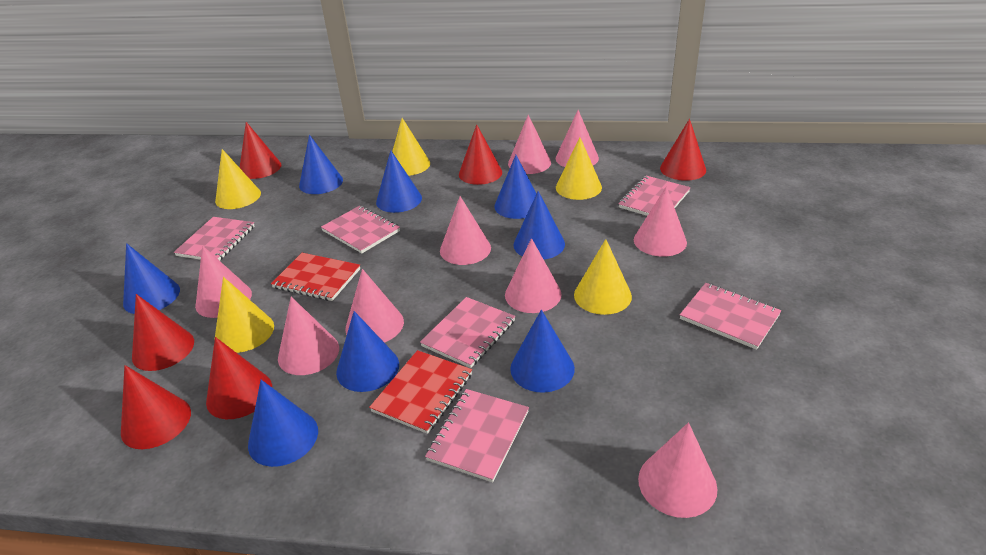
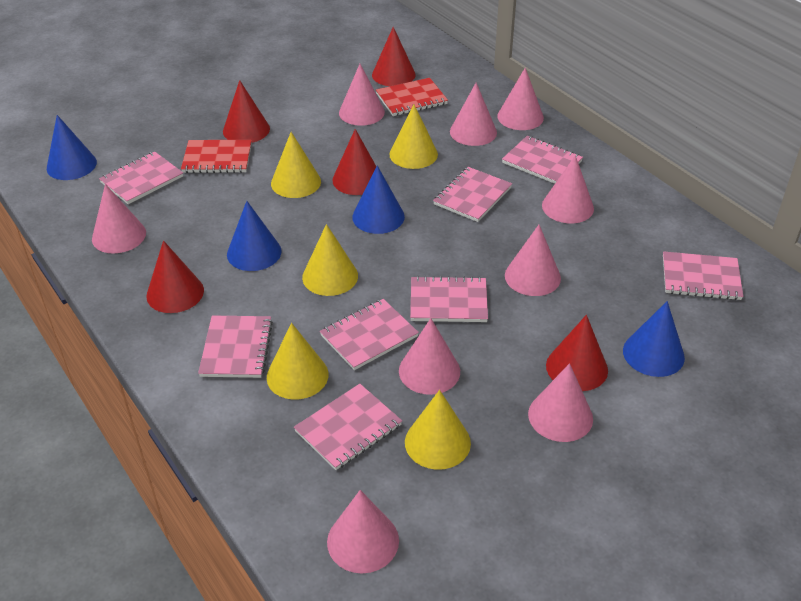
blue cone: 8 -> 4
pink notebook: 6 -> 8
red cone: 6 -> 5

